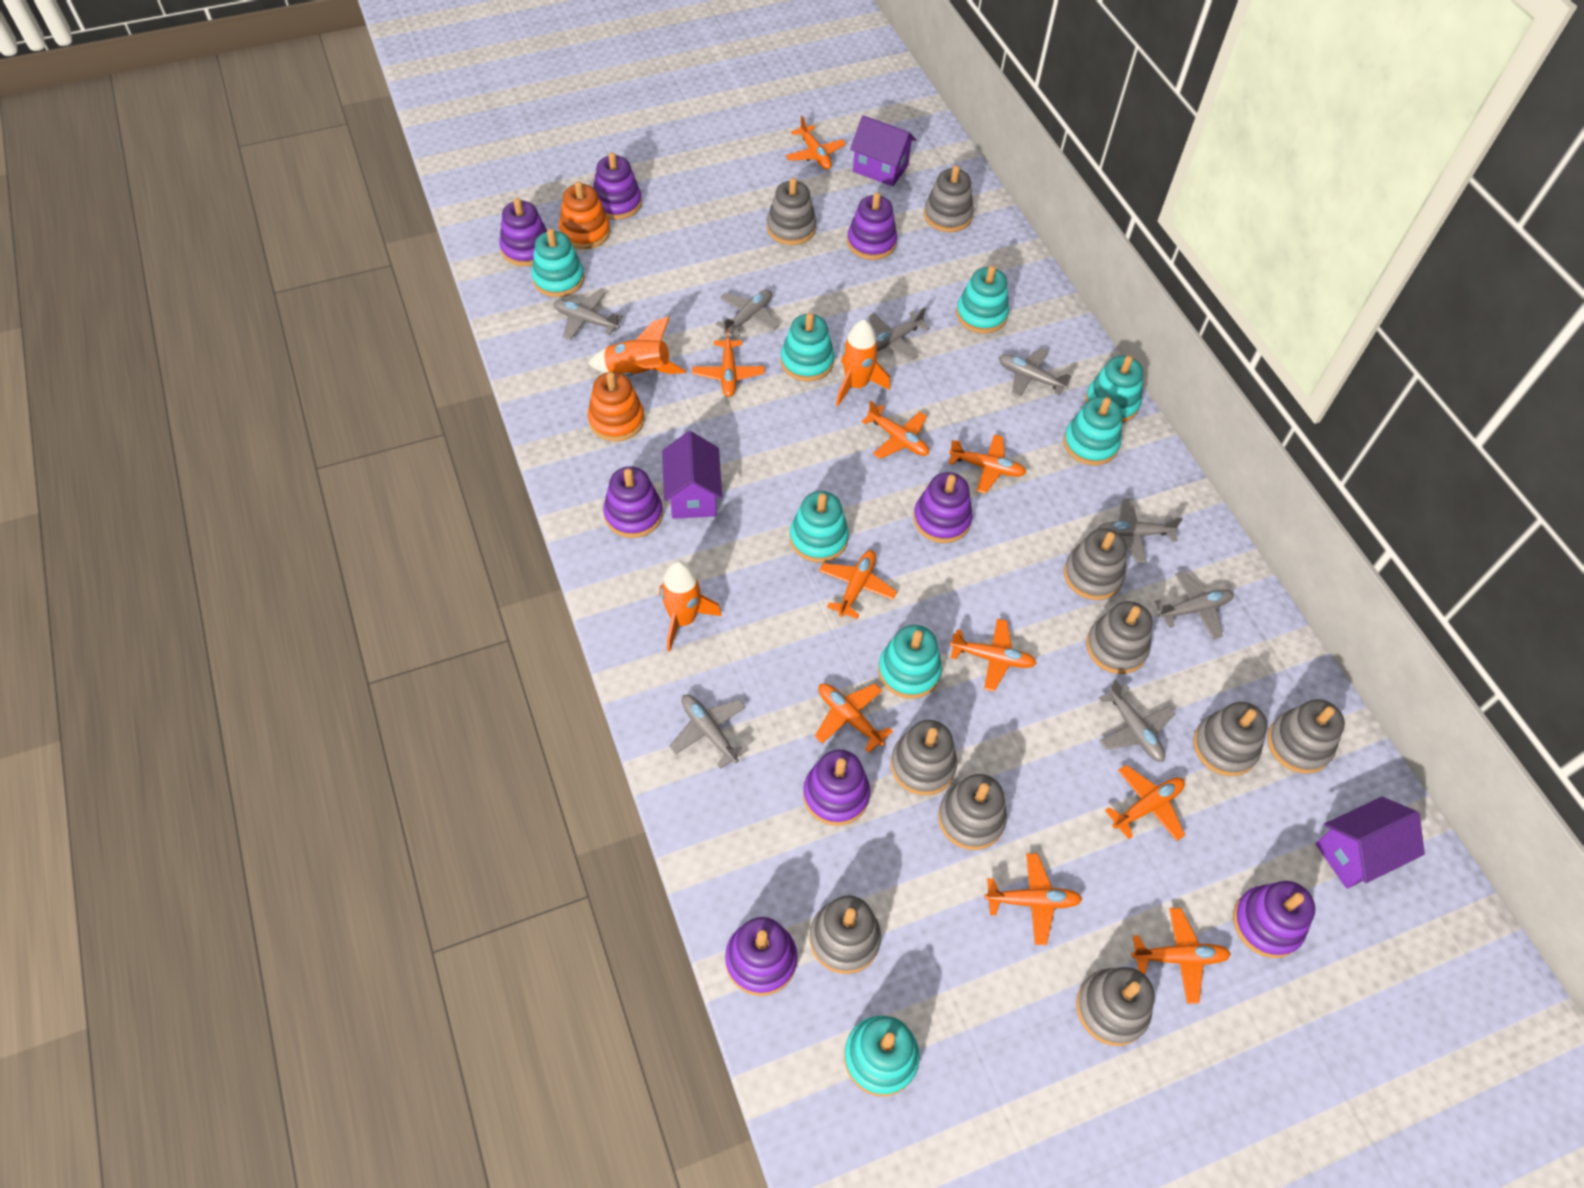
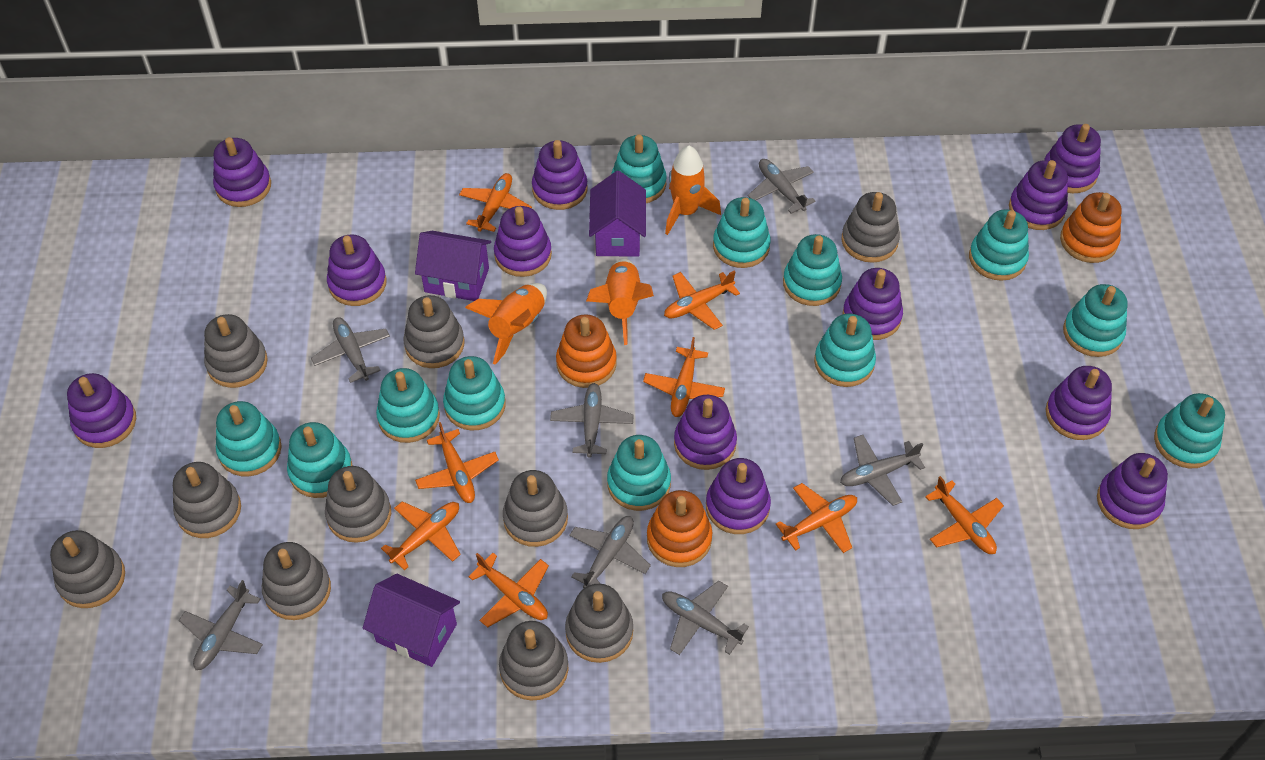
grey plane: 8 -> 7
orange plane: 10 -> 8
orange stacking toy: 2 -> 3
purple stacking toy: 8 -> 12
turquoise stacking toy: 8 -> 12

